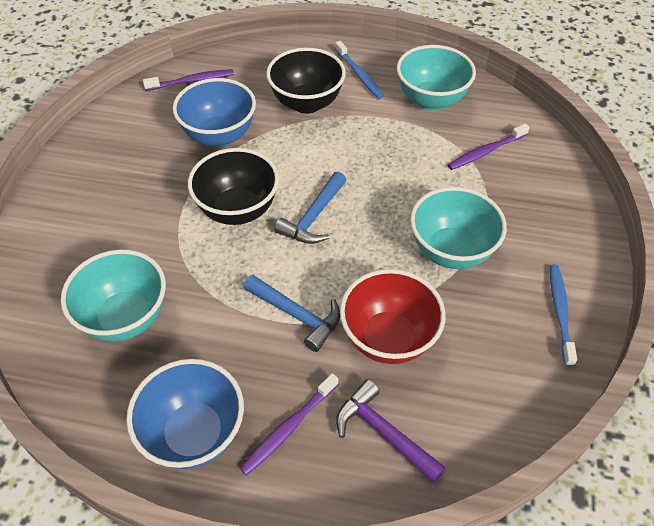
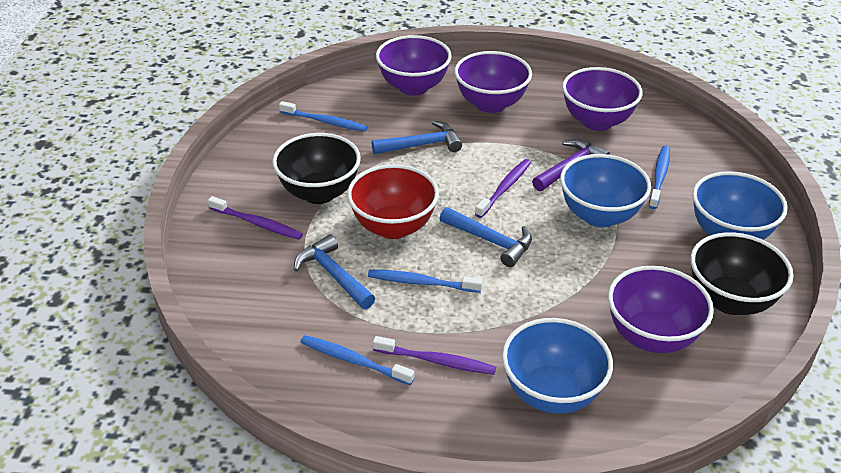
blue bowl: 2 -> 3
blue hammer: 2 -> 3
blue toothbrush: 2 -> 4
purple bowl: 0 -> 4
turquoise bowl: 3 -> 0

